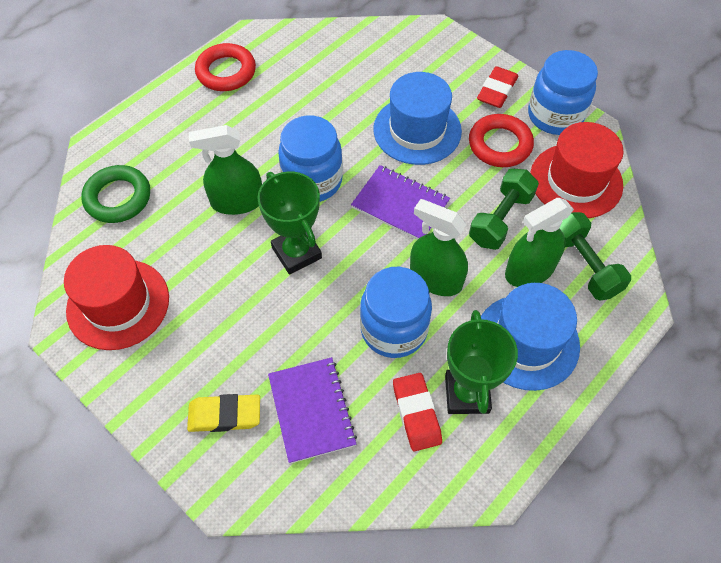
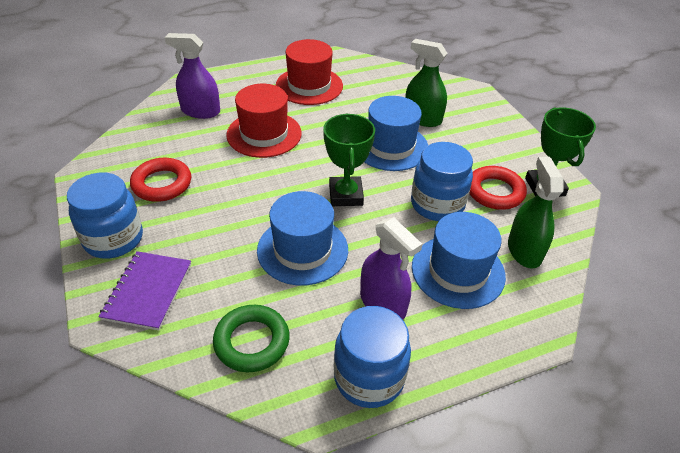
blue hat: 2 -> 3
green dumbbell: 2 -> 0
green spray bottle: 3 -> 2
purple notebook: 2 -> 1
purple spray bottle: 0 -> 2
red eraser: 2 -> 0
yellow eraser: 1 -> 0

